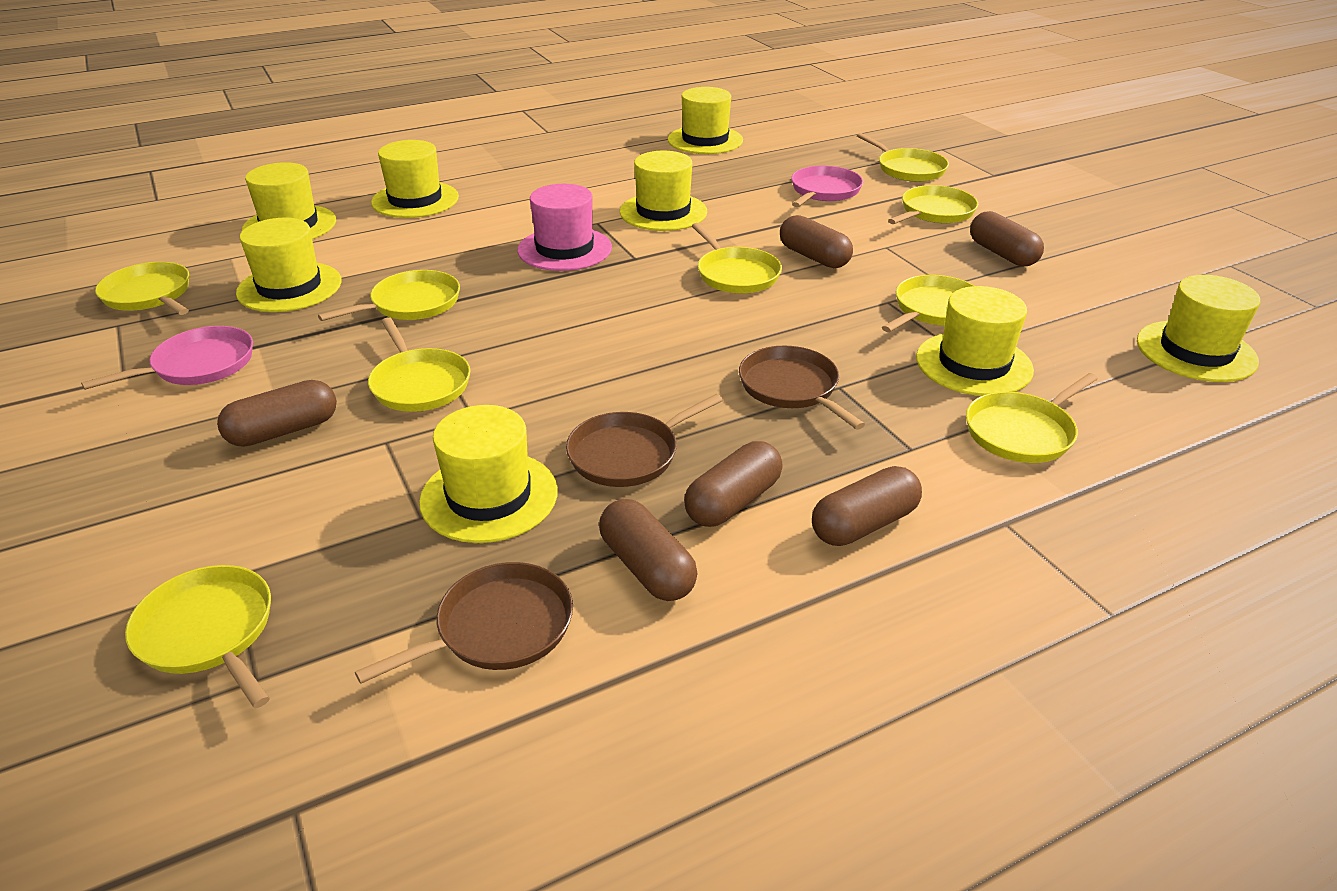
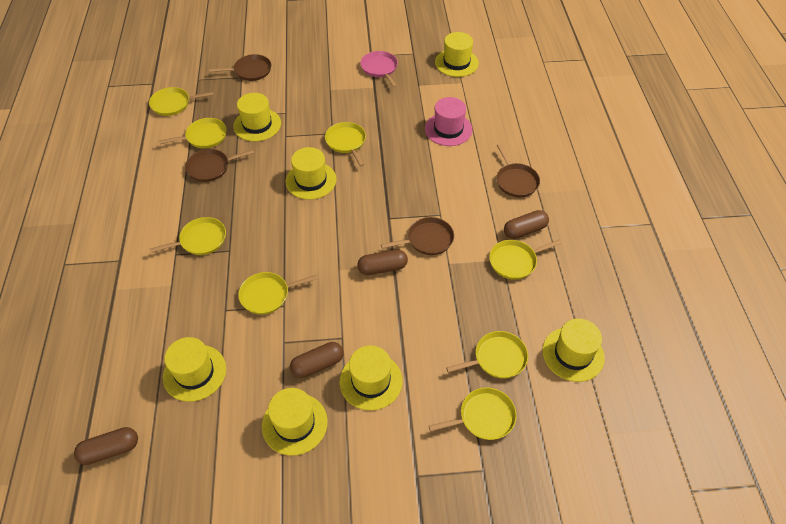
brown capsule: 6 -> 4
brown pan: 3 -> 4
pink pan: 2 -> 1
yellow hat: 8 -> 7
yellow pan: 9 -> 8

